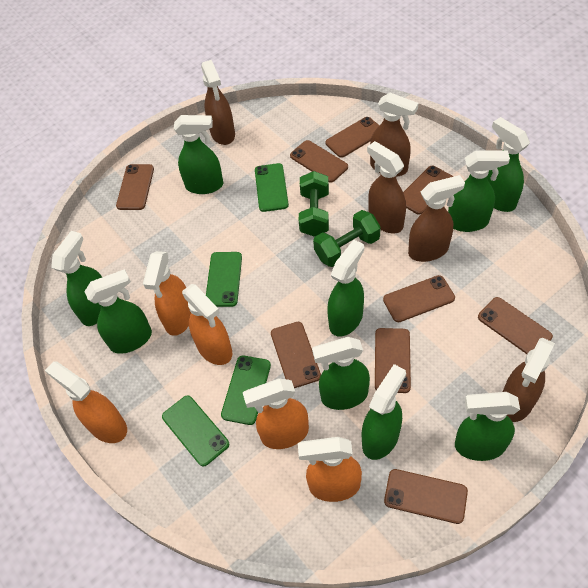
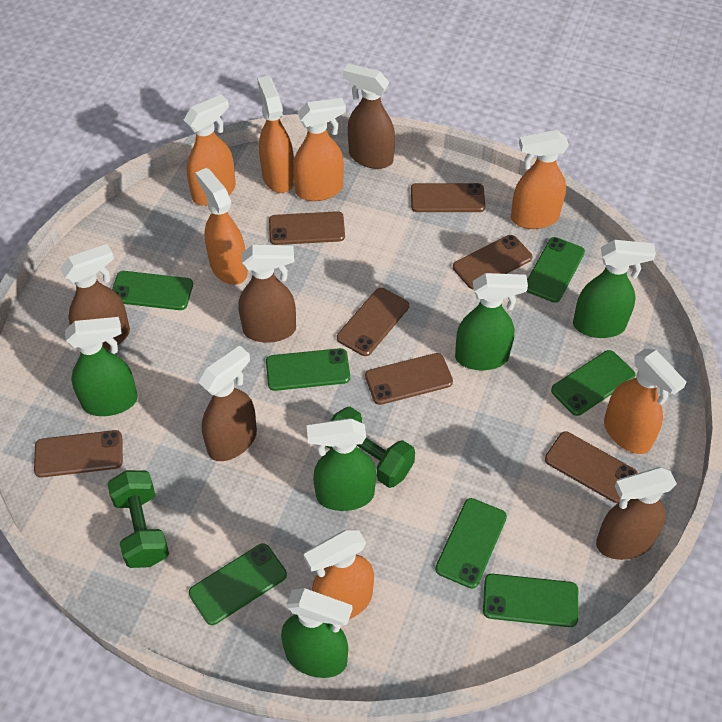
brown phone: 9 -> 7
green phone: 4 -> 7
green spray bottle: 9 -> 5
orange spray bottle: 5 -> 7

